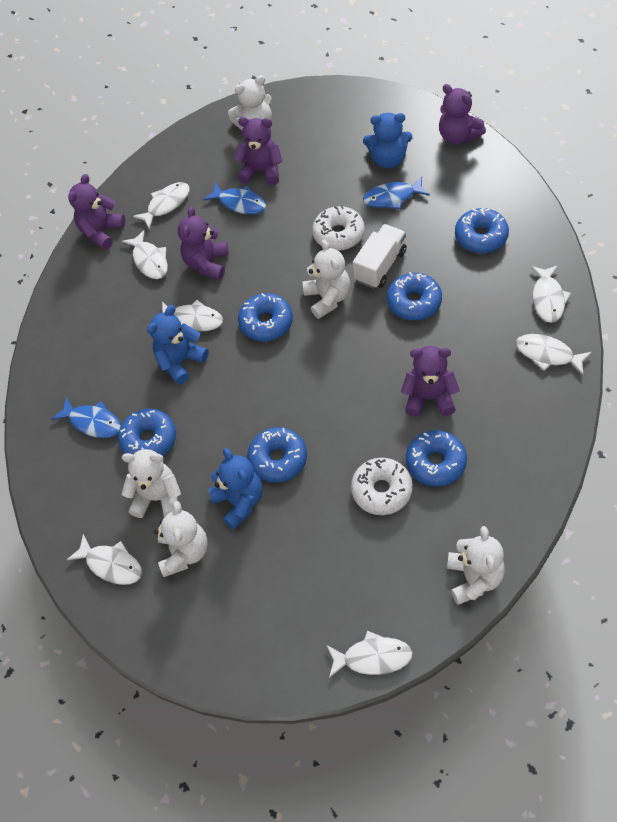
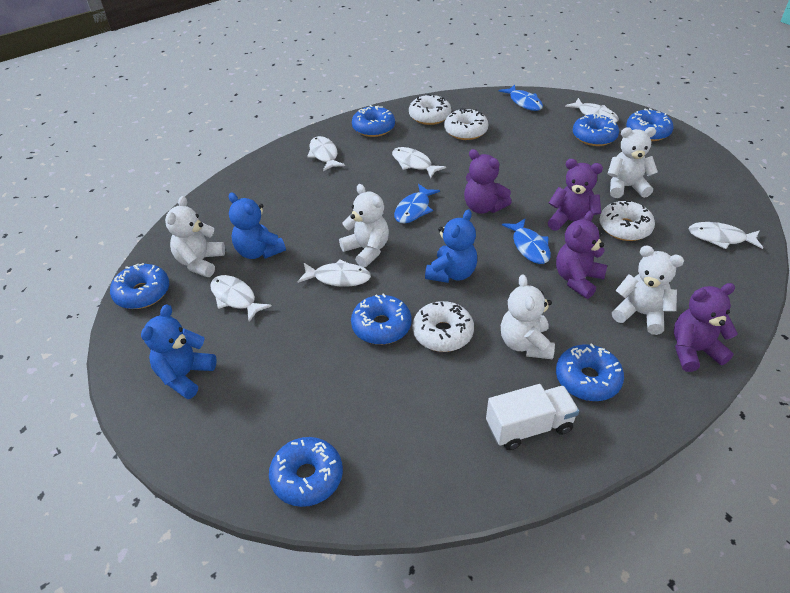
blue donut: 6 -> 7
purple teddy bear: 5 -> 4
white donut: 2 -> 4
white fish: 7 -> 6

